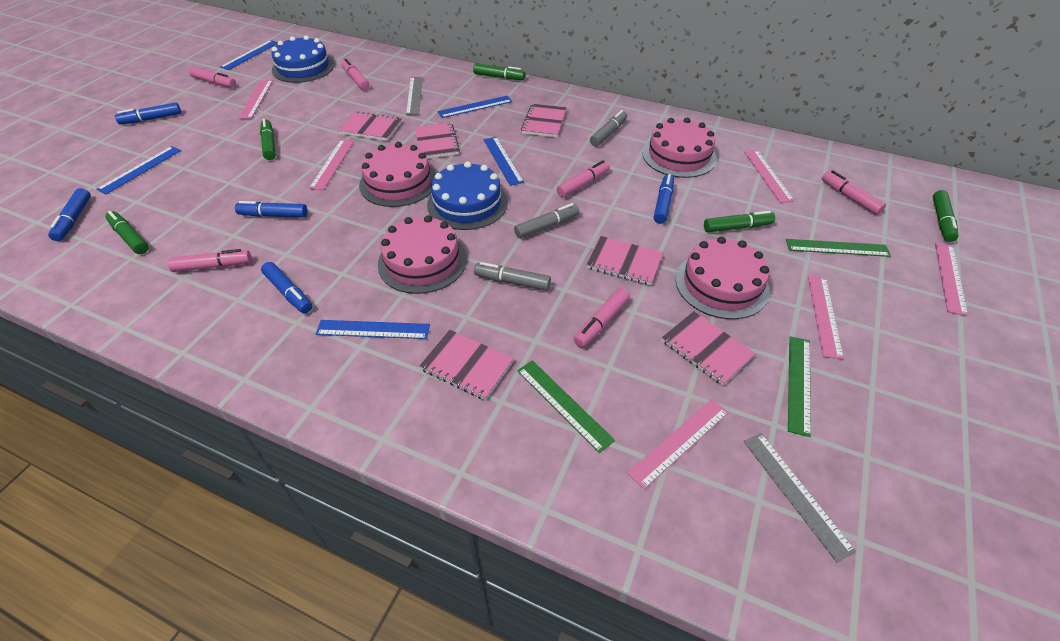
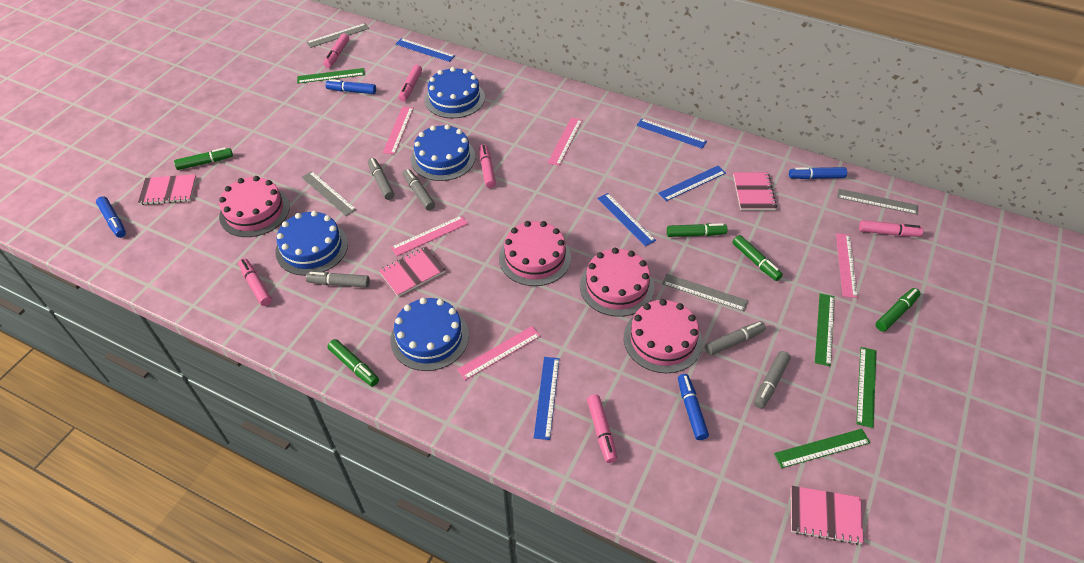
blue cake: 2 -> 4
blue marker: 5 -> 4
green ruler: 3 -> 4
grey marker: 3 -> 5
grey ruler: 2 -> 4
pink notebook: 6 -> 4
pink ruler: 6 -> 5

